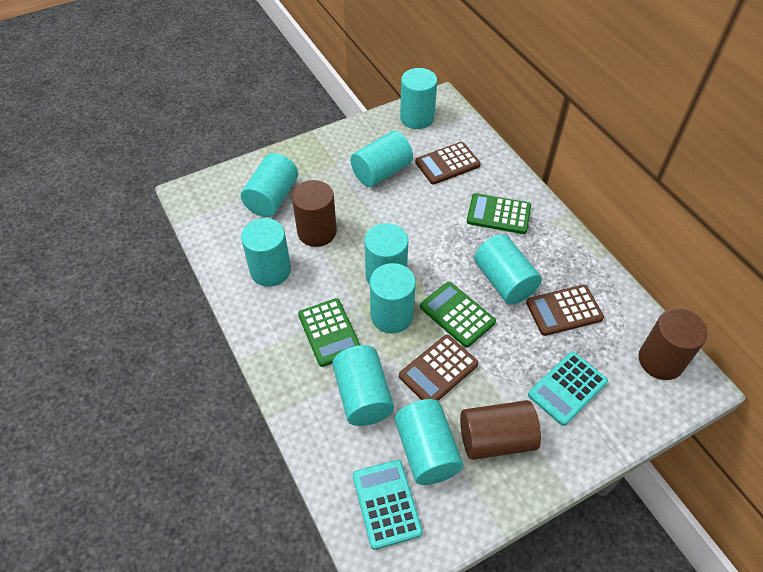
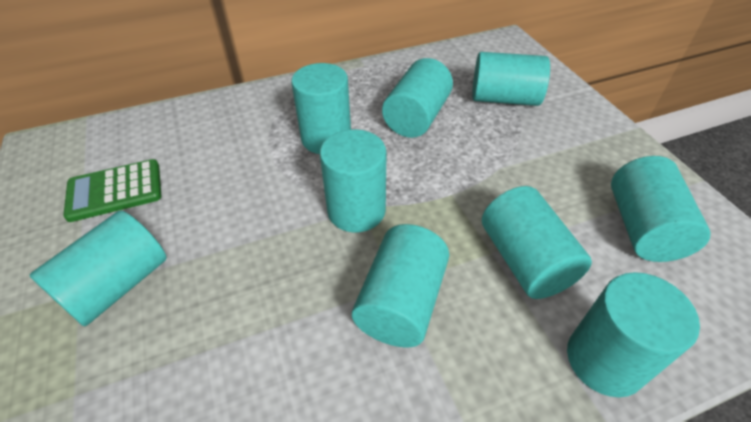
brown calculator: 3 -> 0
brown cylinder: 3 -> 0
green calculator: 3 -> 1
turquoise calculator: 2 -> 0

